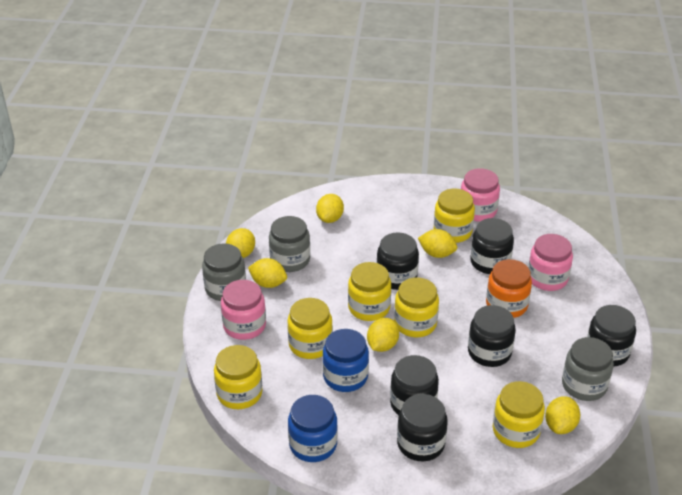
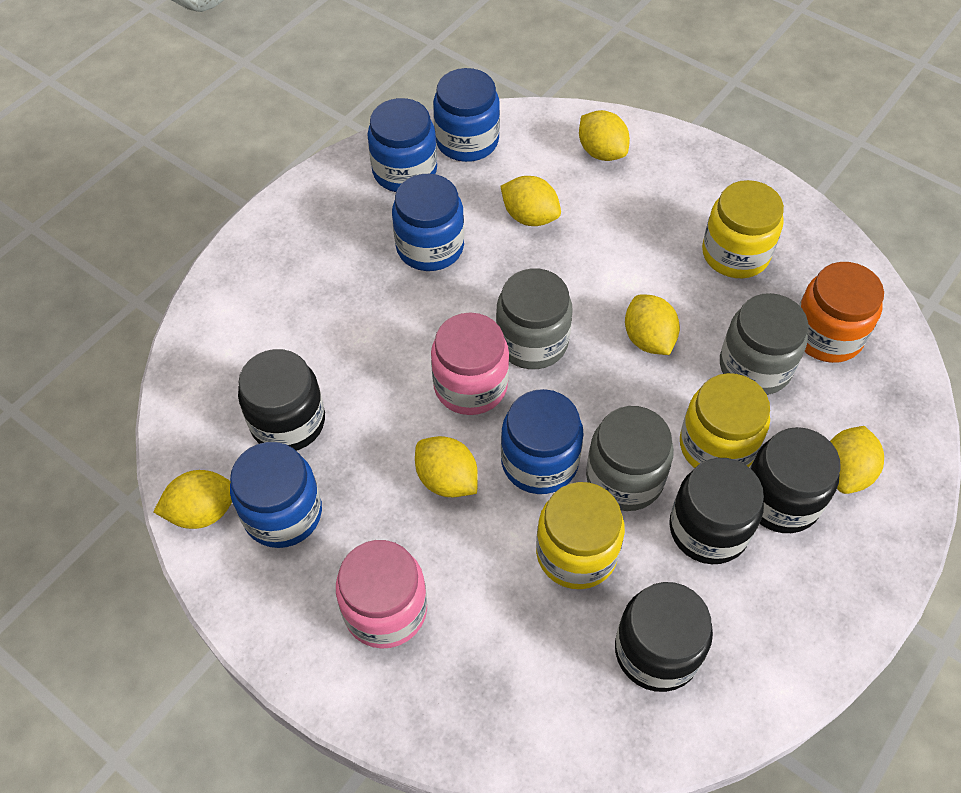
black jar: 6 -> 4
blue jar: 2 -> 5
pink jar: 3 -> 2
yellow jar: 6 -> 3

